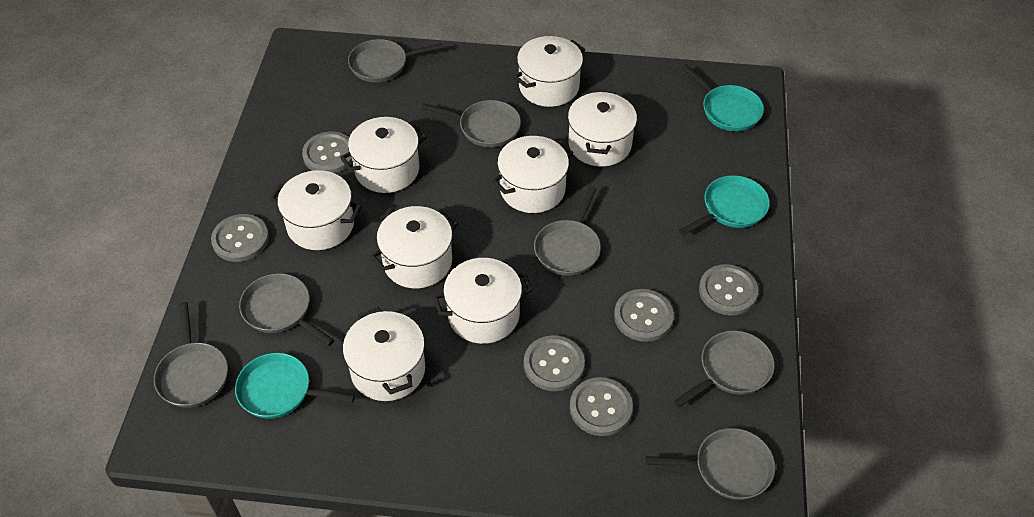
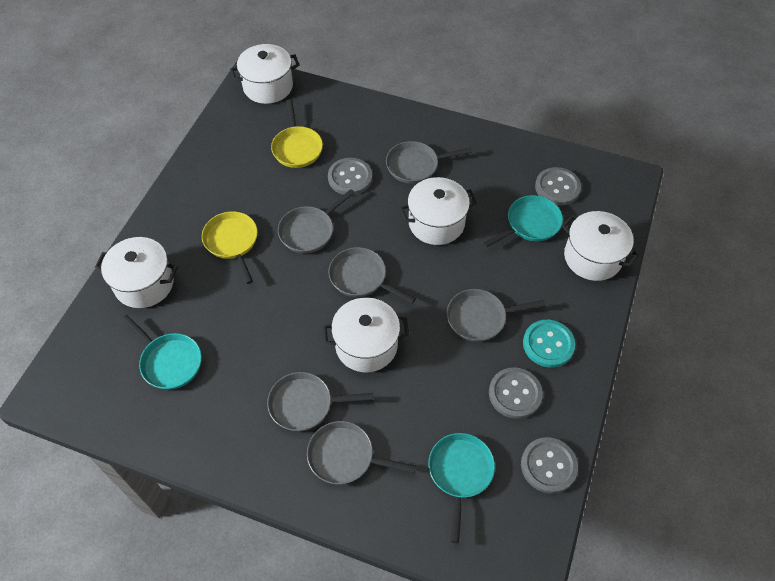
grey button: 6 -> 4
grey pan: 7 -> 6
turquoise button: 0 -> 1
white pot: 8 -> 5
yellow pan: 0 -> 2

